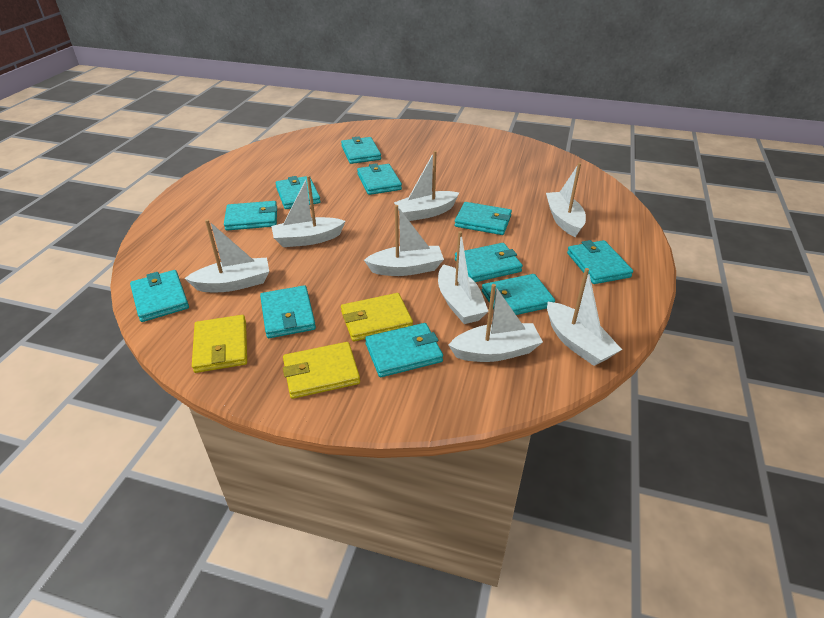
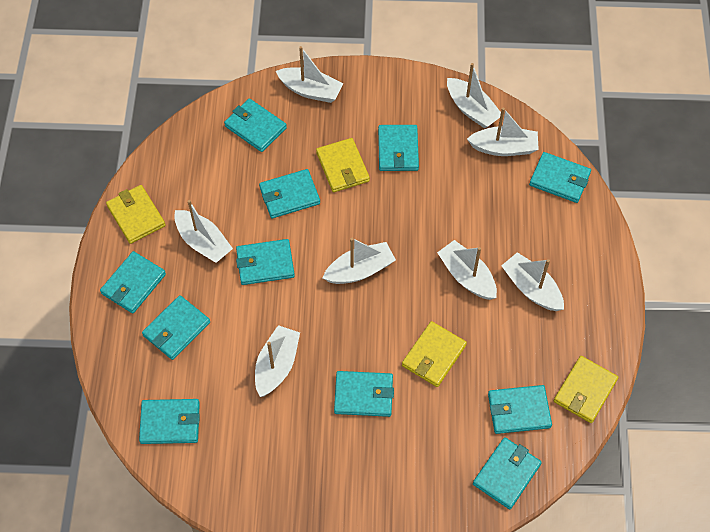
yellow wallet: 3 -> 4

